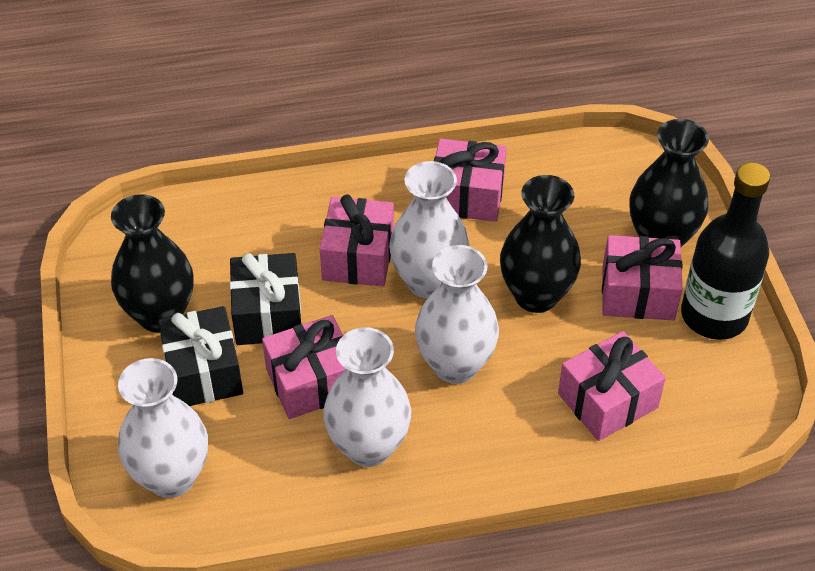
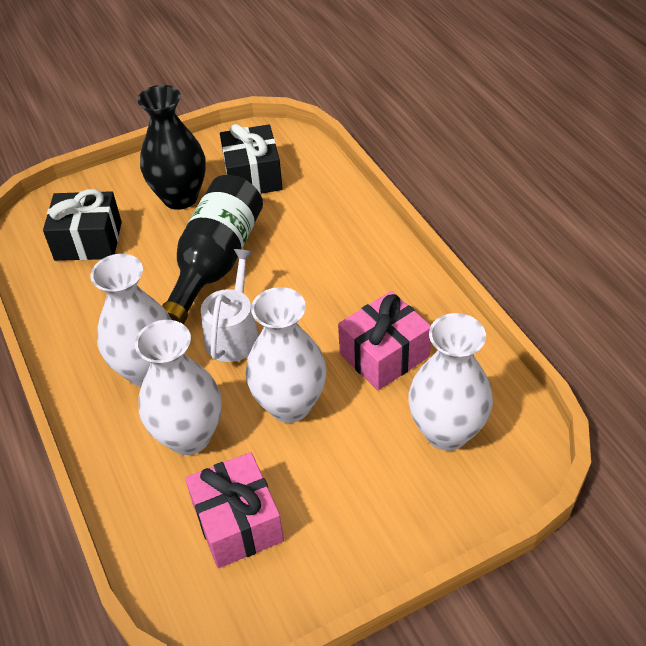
black vase: 3 -> 1
pink gift: 5 -> 2
white watering can: 0 -> 1

